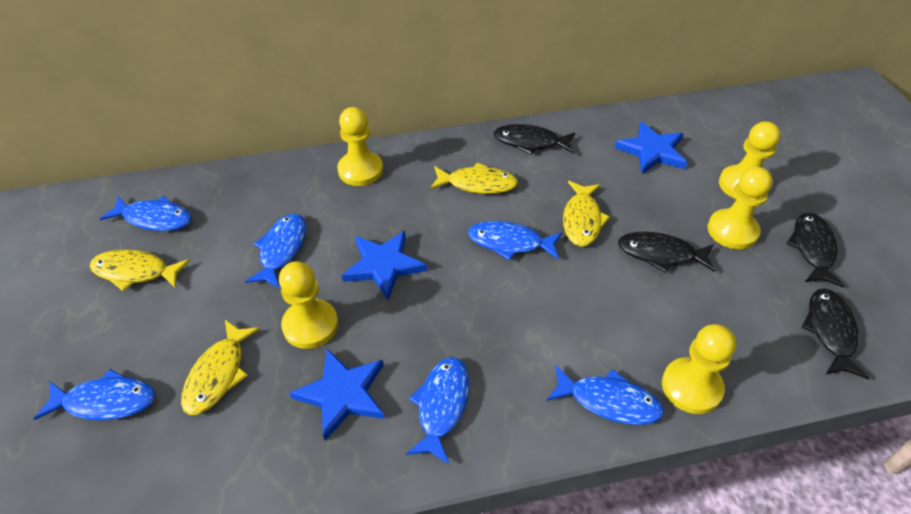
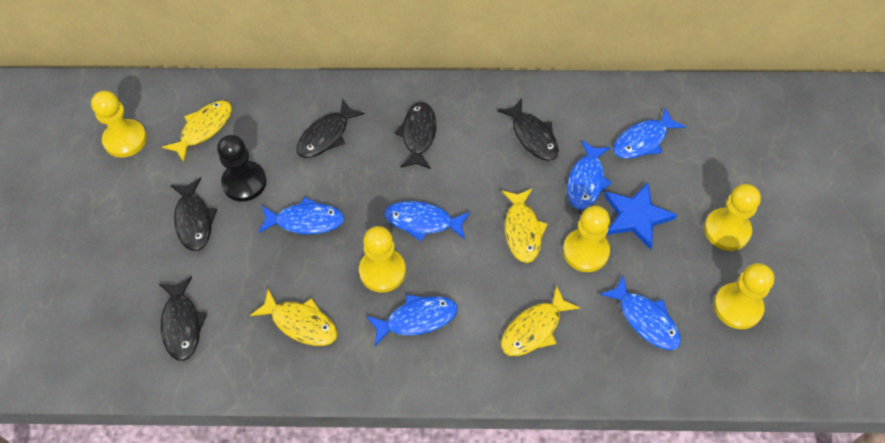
black fish: 4 -> 5
black pawn: 0 -> 1
blue star: 3 -> 1

